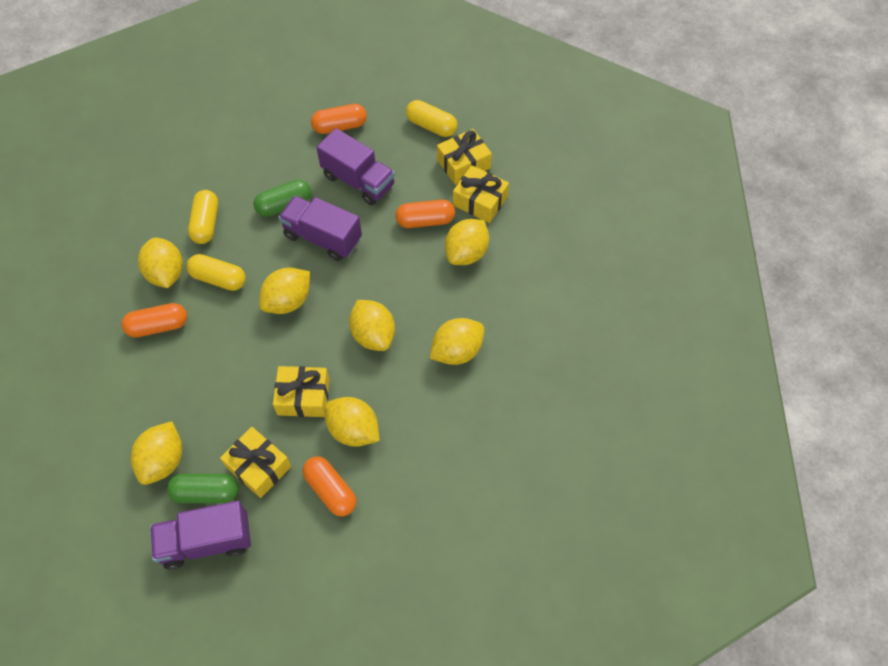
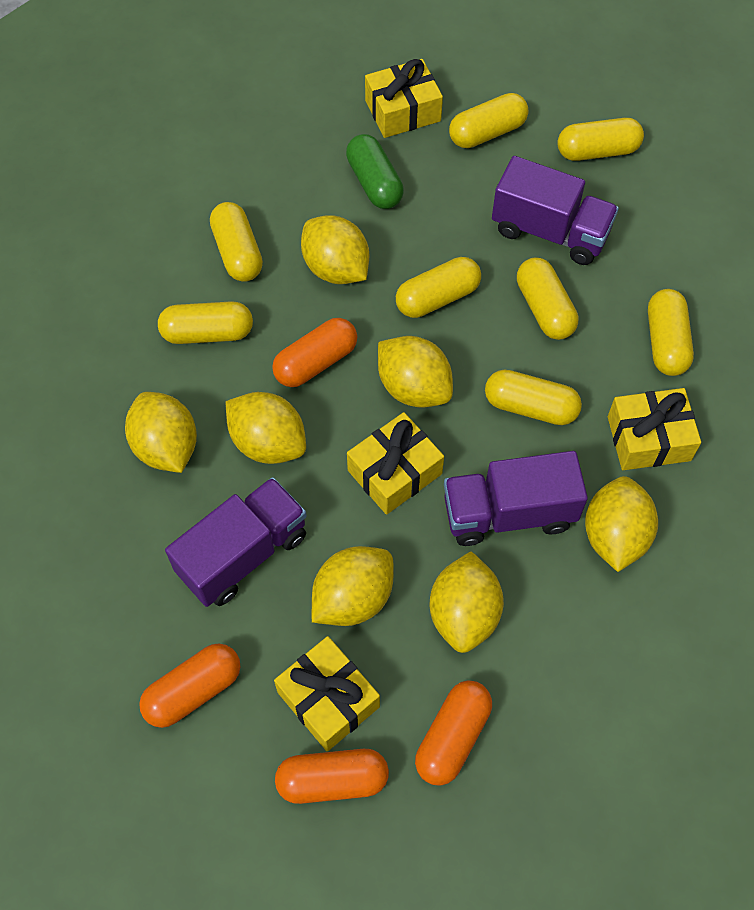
green capsule: 2 -> 1
yellow capsule: 3 -> 8

